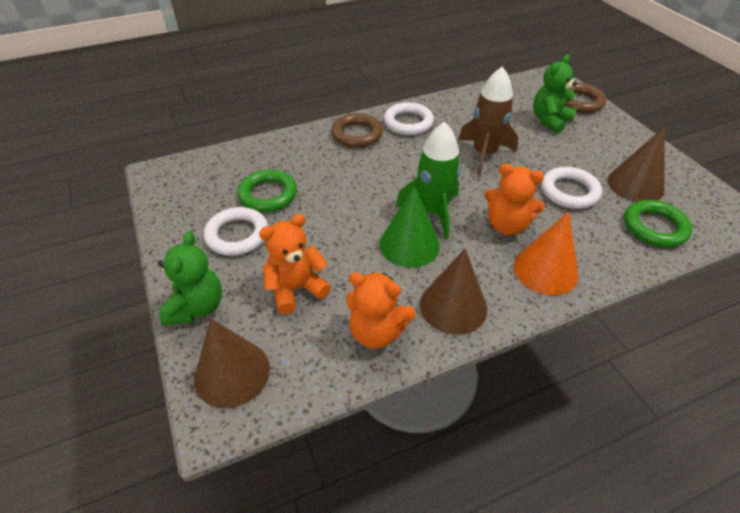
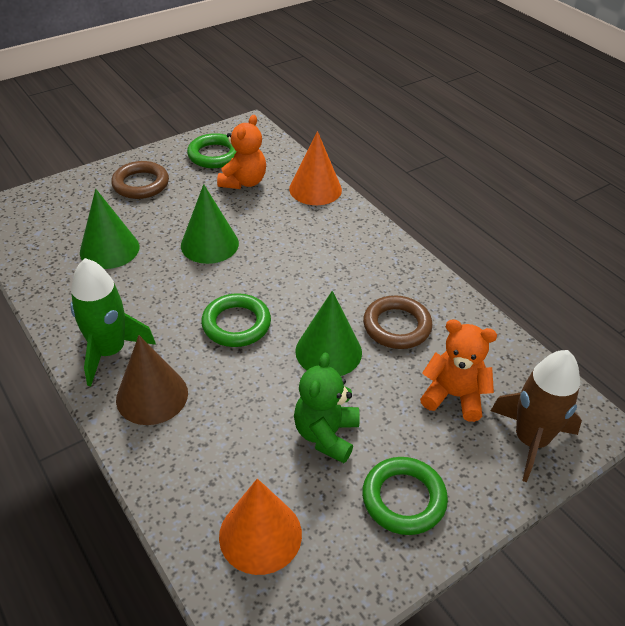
brown cone: 3 -> 1
green cone: 1 -> 3
green ring: 2 -> 3
green teddy bear: 2 -> 1
orange cone: 1 -> 2
orange teddy bear: 3 -> 2
white ring: 3 -> 0

